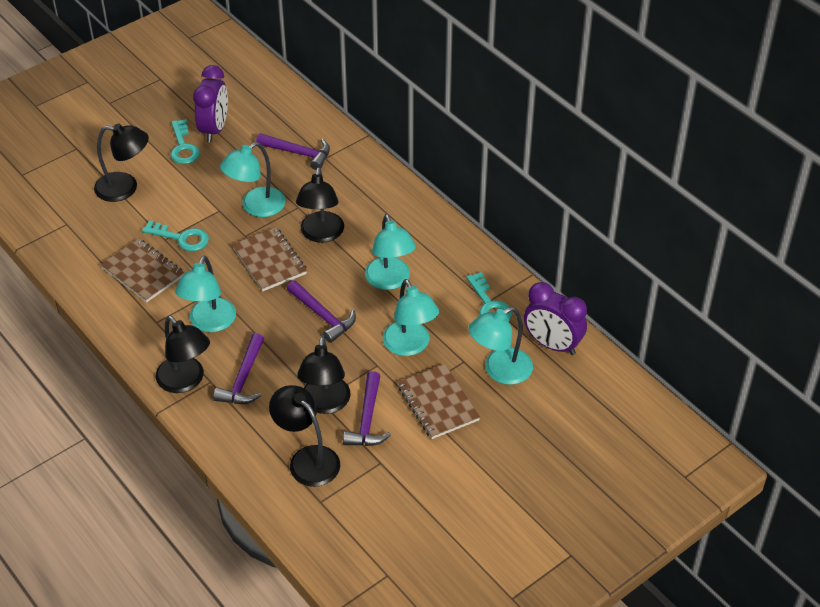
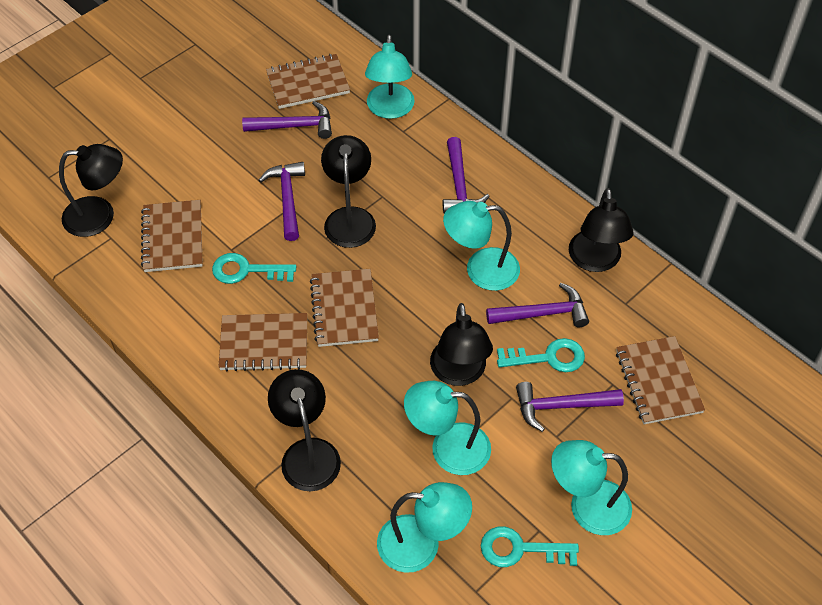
brown notebook: 3 -> 5
purple clock: 2 -> 0
purple hammer: 4 -> 5

